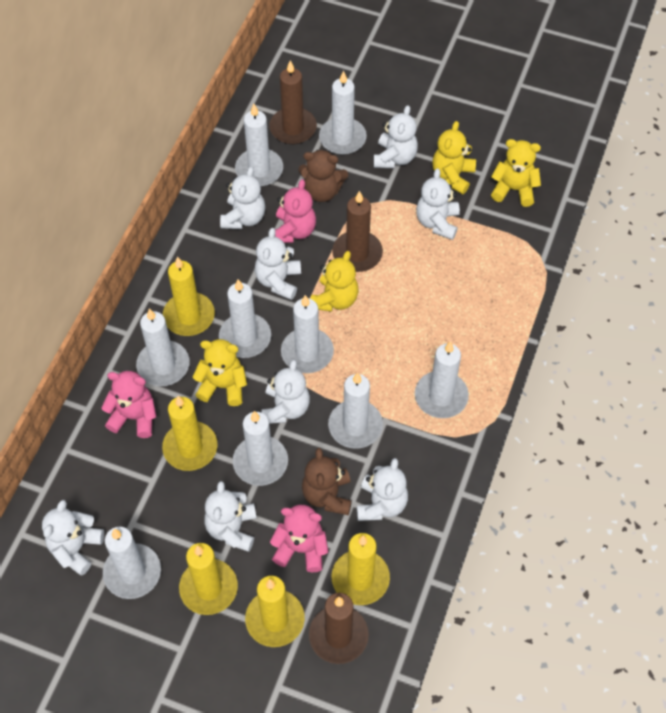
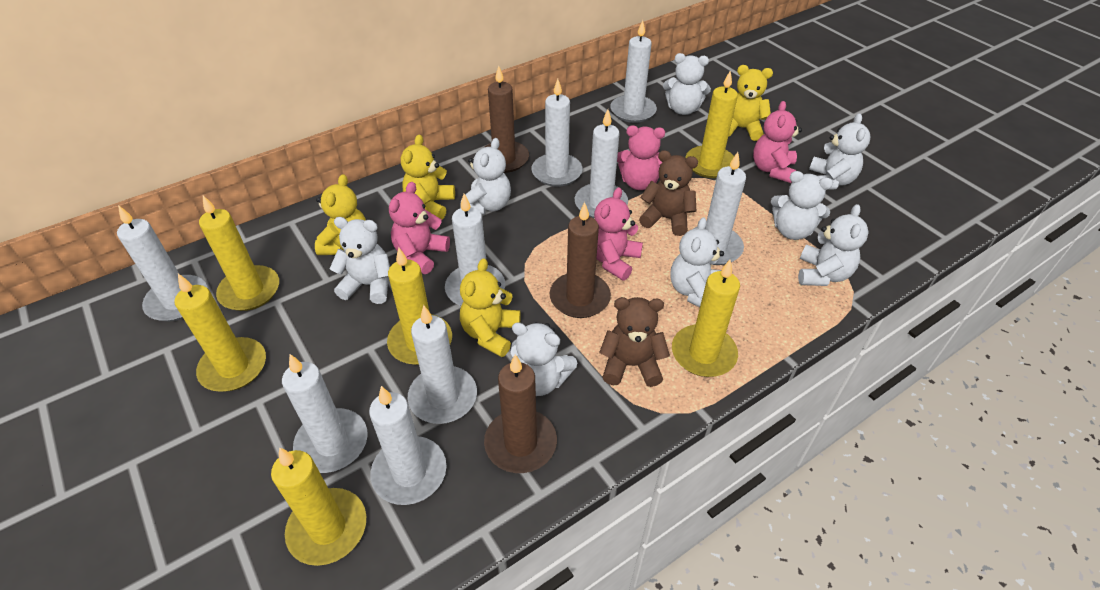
pink teddy bear: 3 -> 4
yellow candle: 5 -> 6

